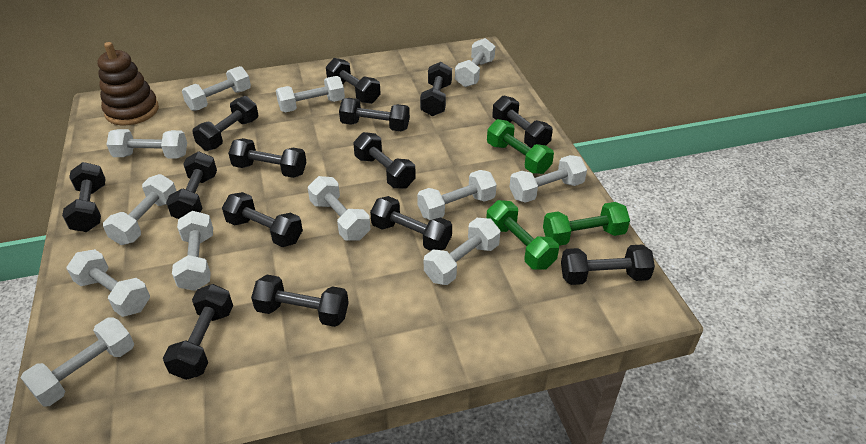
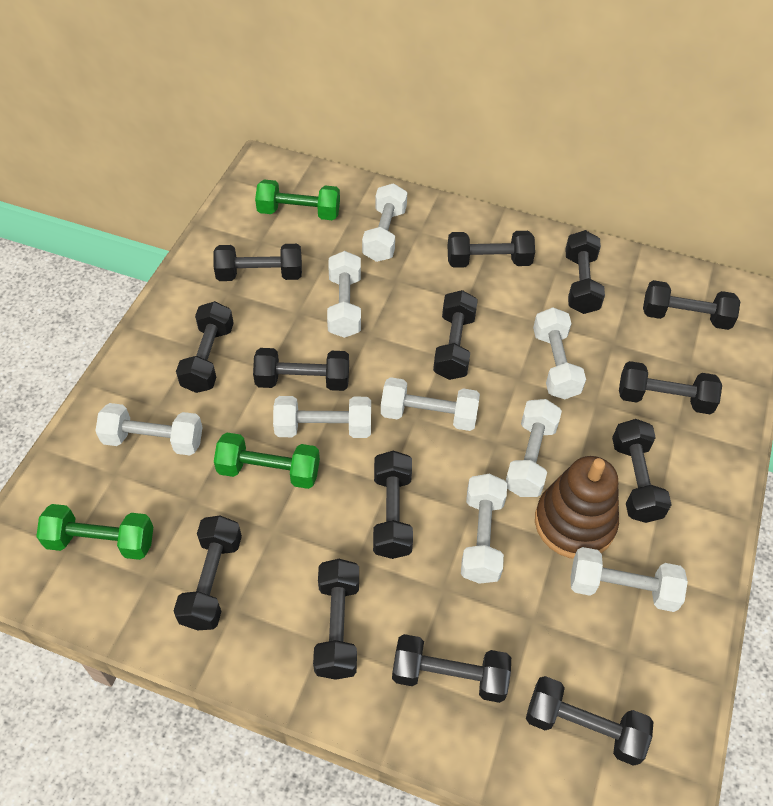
white dumbbell: 12 -> 9

